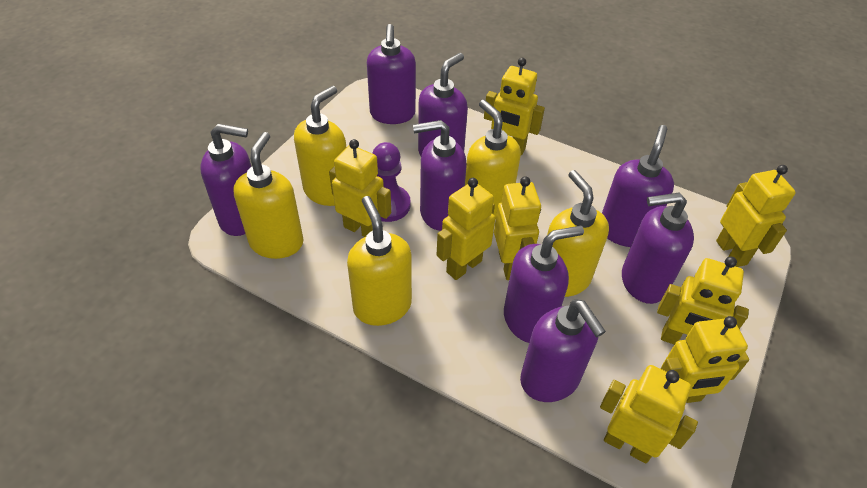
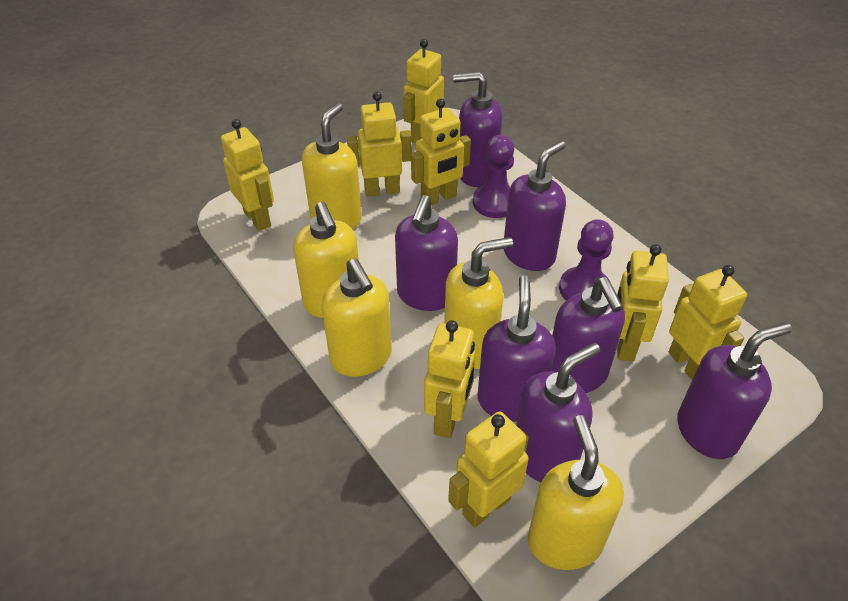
purple pawn: 1 -> 2
purple soap dispenser: 8 -> 7

